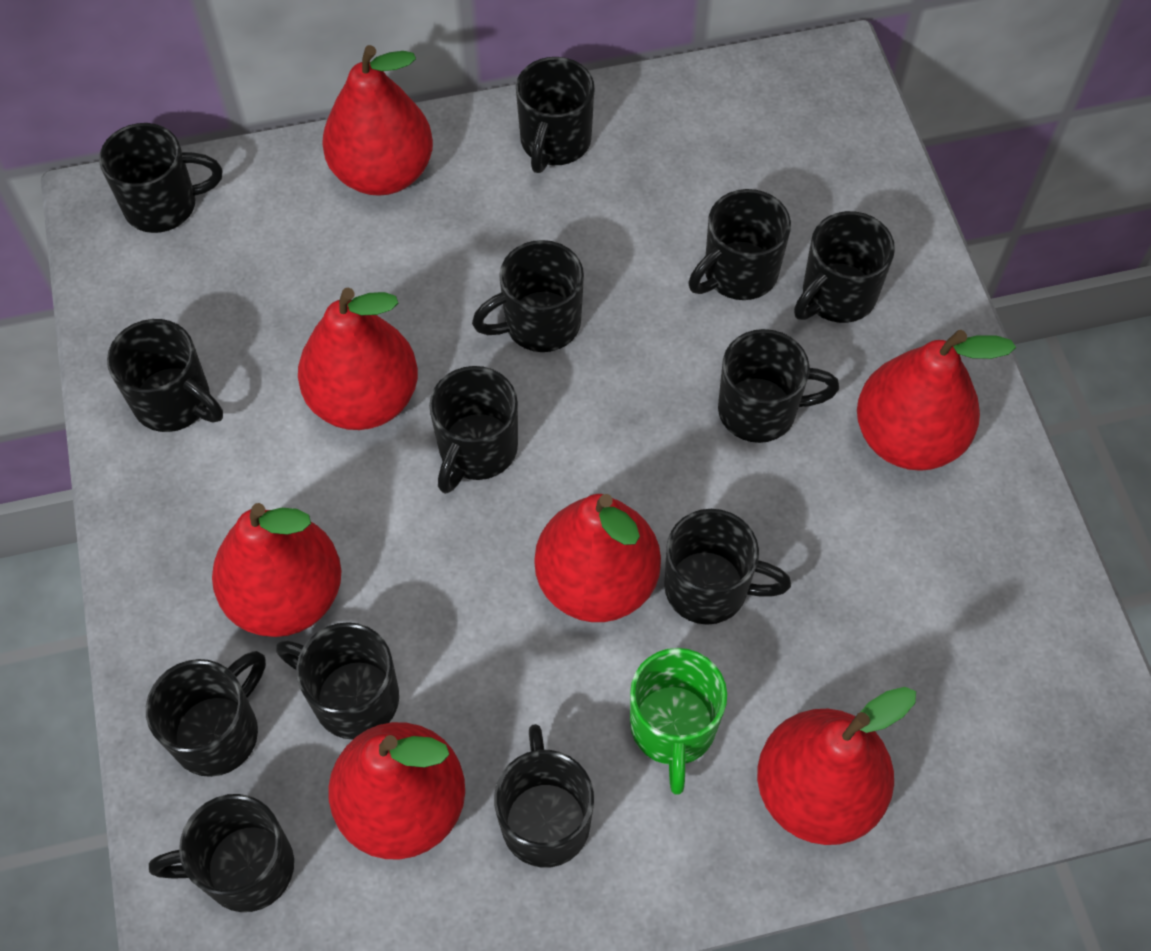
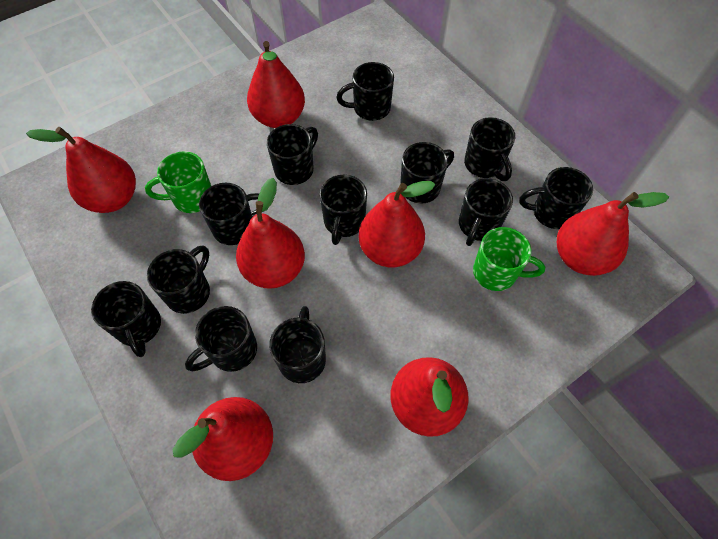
black mug: 13 -> 12
green mug: 1 -> 2

